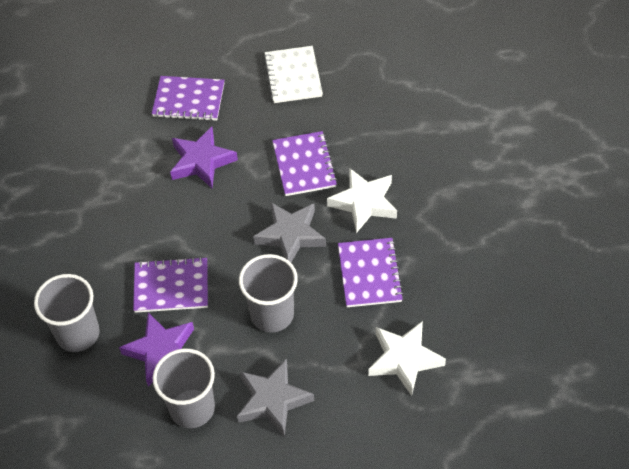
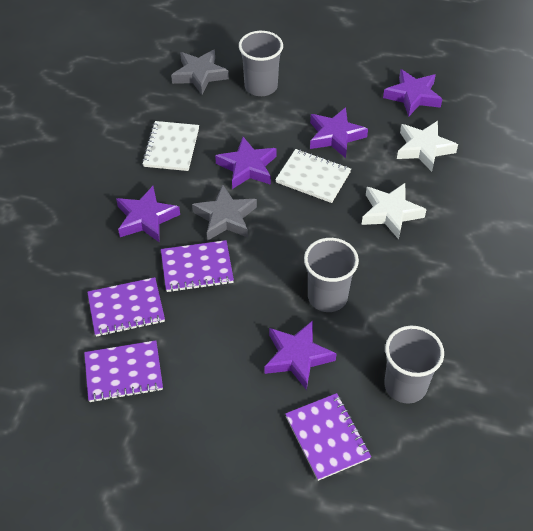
purple star: 2 -> 5
white notebook: 1 -> 2

